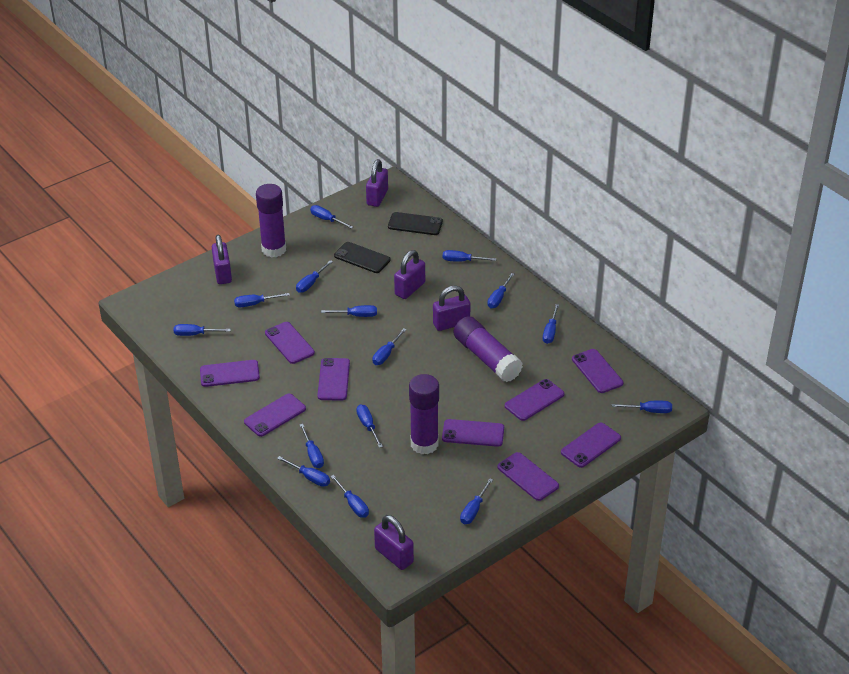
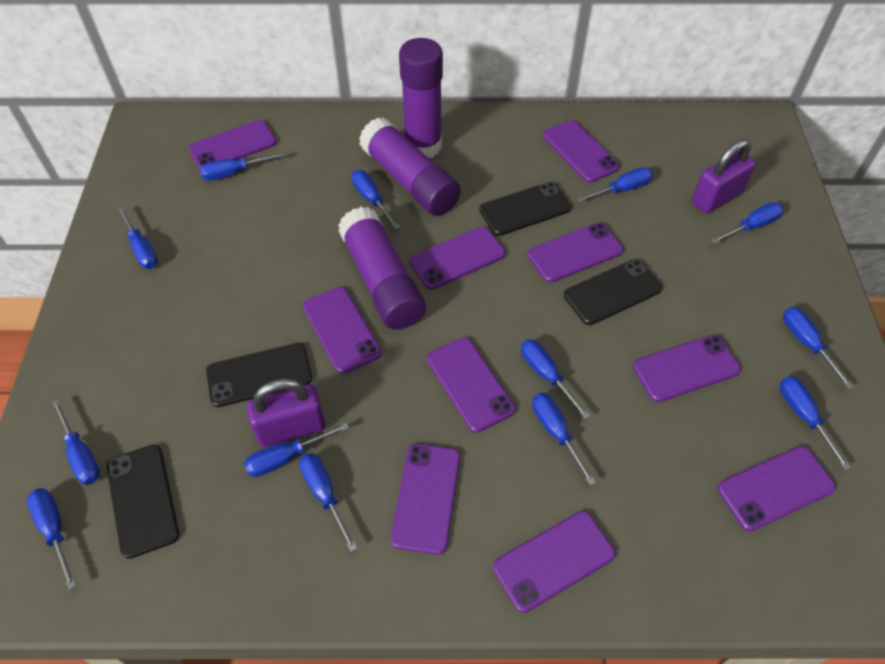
black phone: 2 -> 4
blue screwdriver: 15 -> 13
purple padlock: 5 -> 2
purple phone: 9 -> 10

